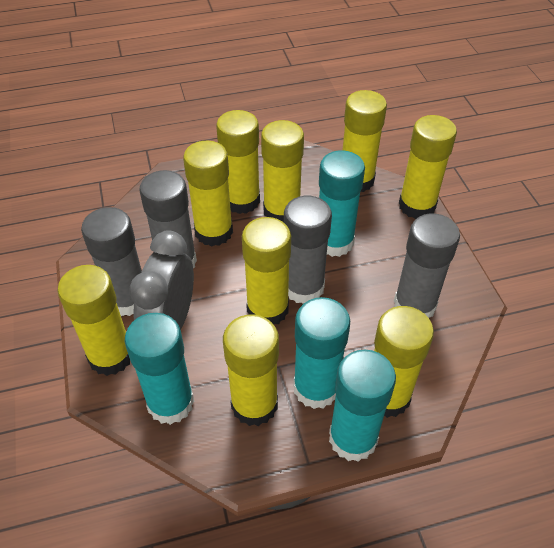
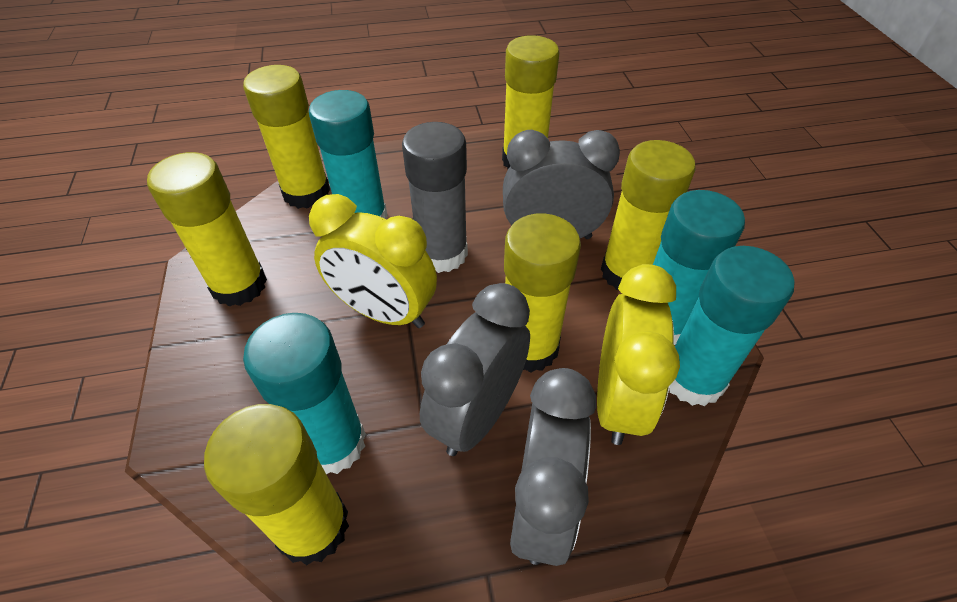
grey clock: 1 -> 3
grey glue stick: 4 -> 1
yellow clock: 0 -> 2
yellow glue stick: 9 -> 6

